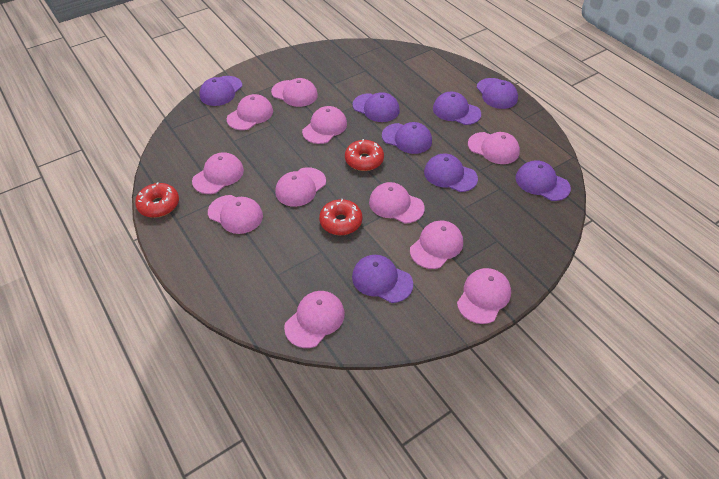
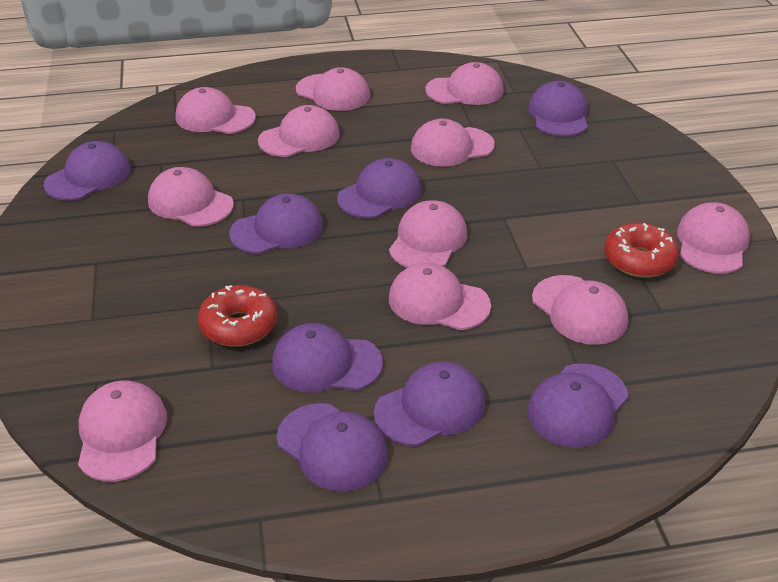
red donut: 3 -> 2

